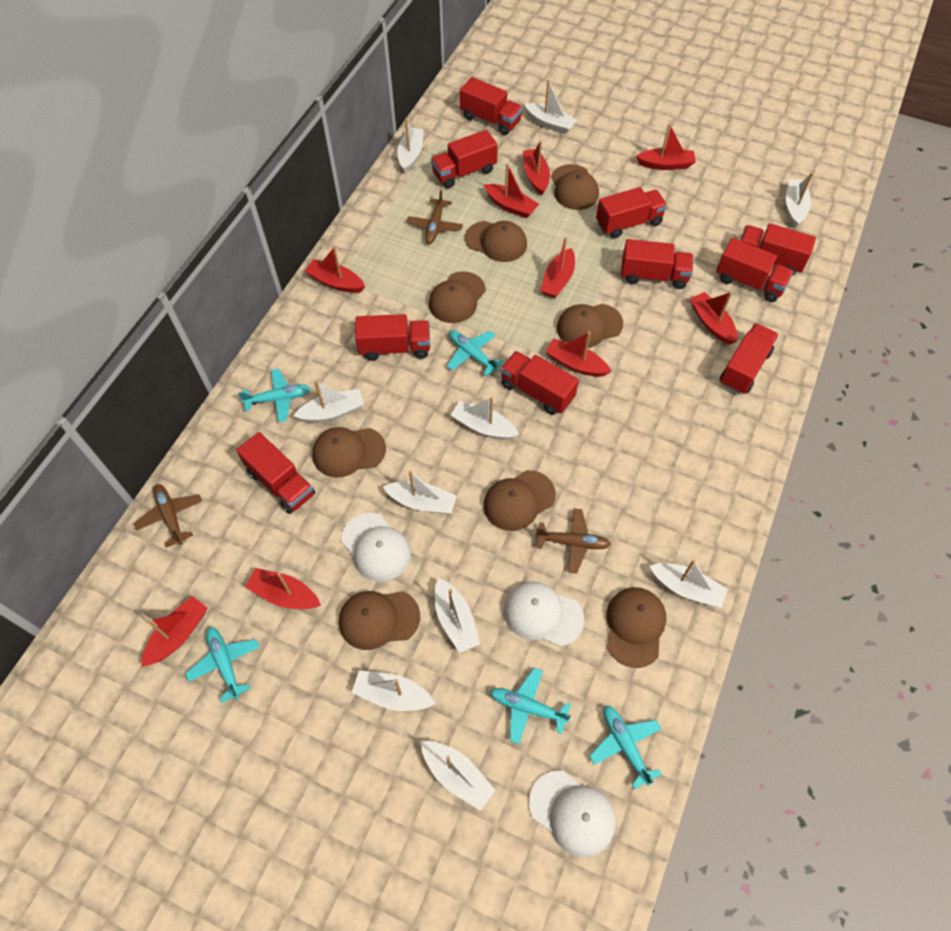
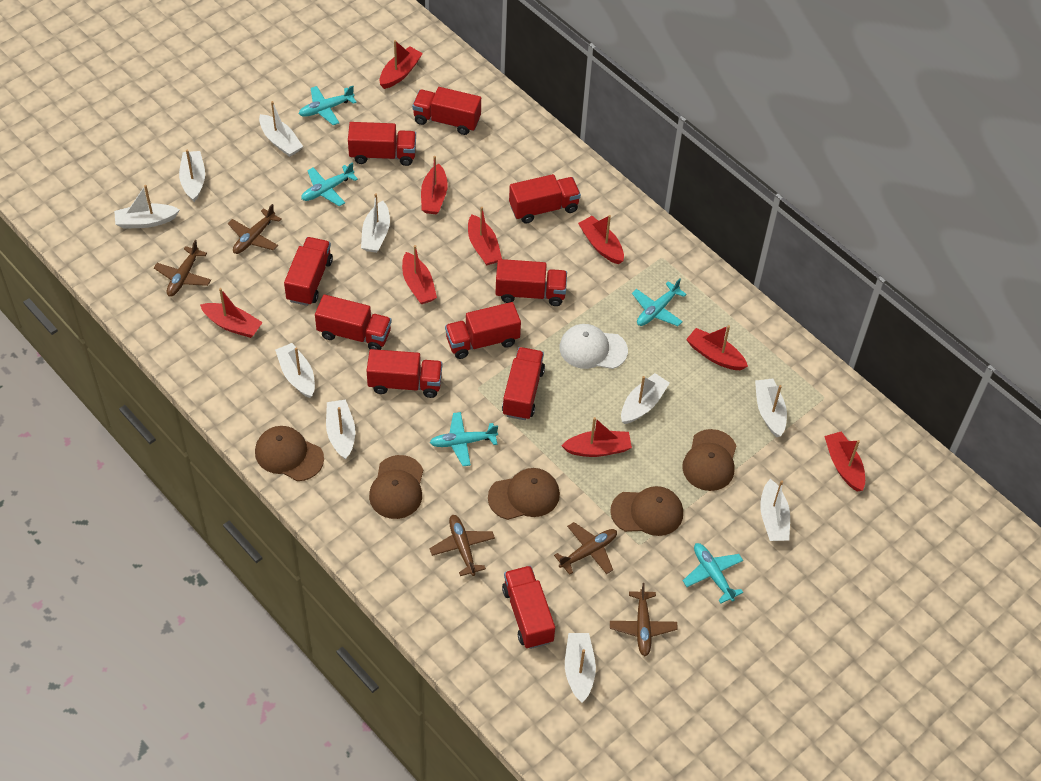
brown cap: 8 -> 5
brown plane: 3 -> 5
white cap: 3 -> 1

